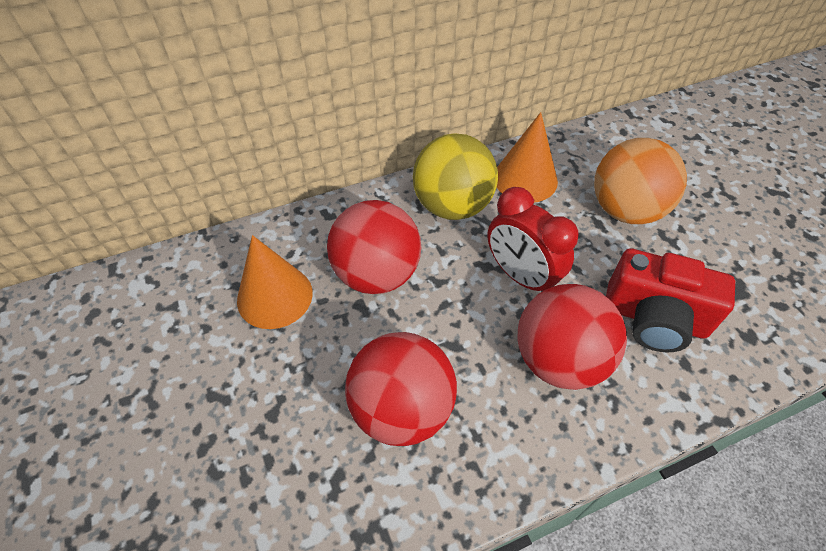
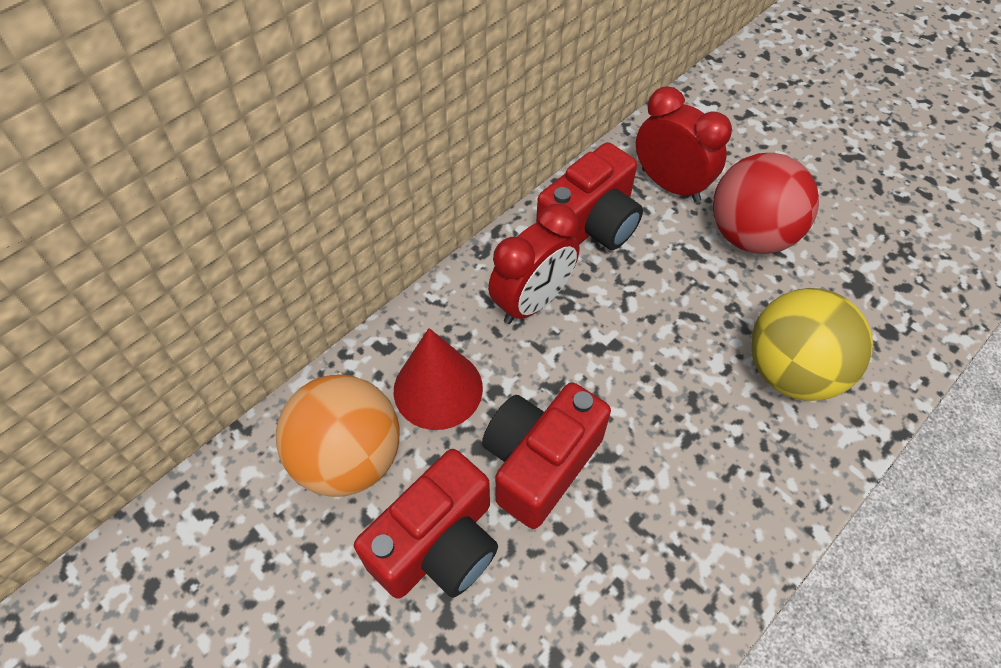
orange cone: 2 -> 0
red ball: 3 -> 1
red camera: 1 -> 3
red clock: 1 -> 2
red cone: 0 -> 1

